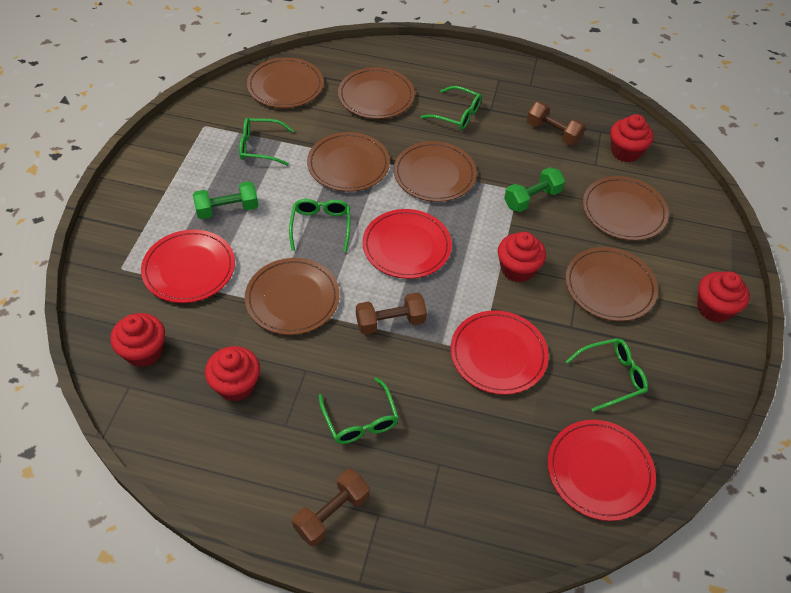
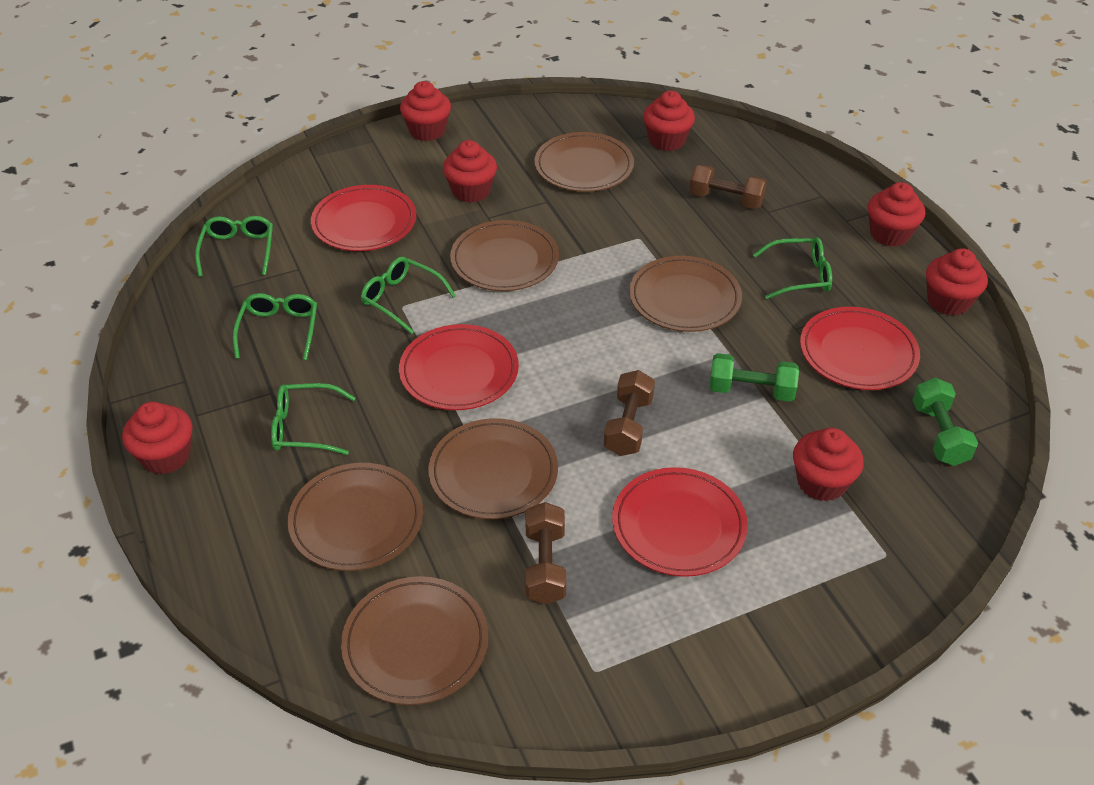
brown plate: 7 -> 6
red cupcake: 5 -> 7

